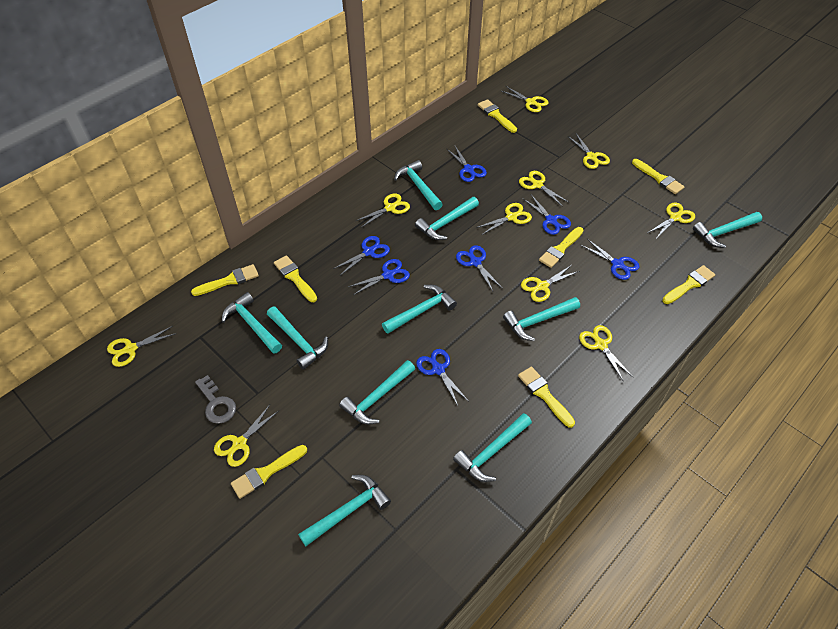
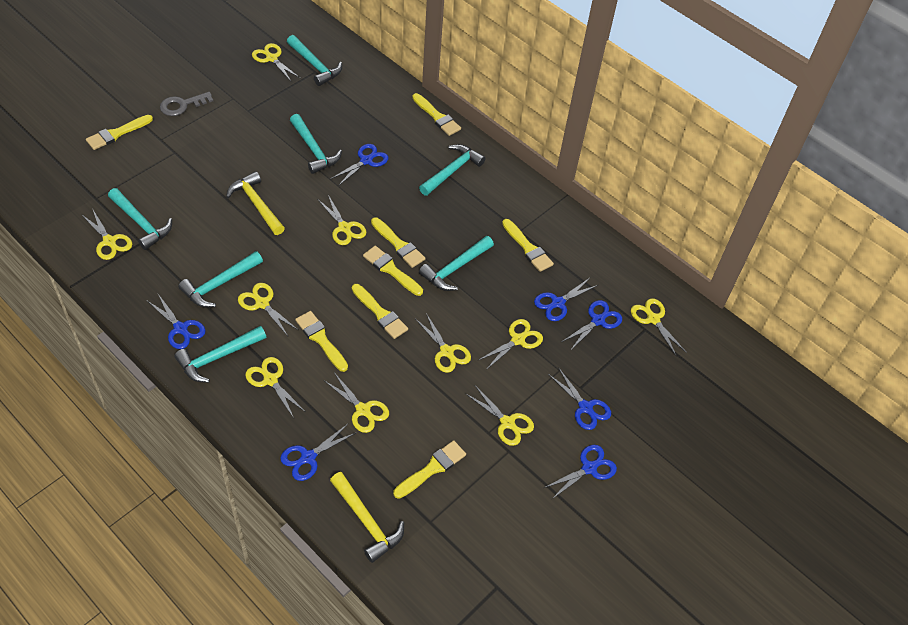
turquoise hammer: 10 -> 7
yellow hammer: 0 -> 2

